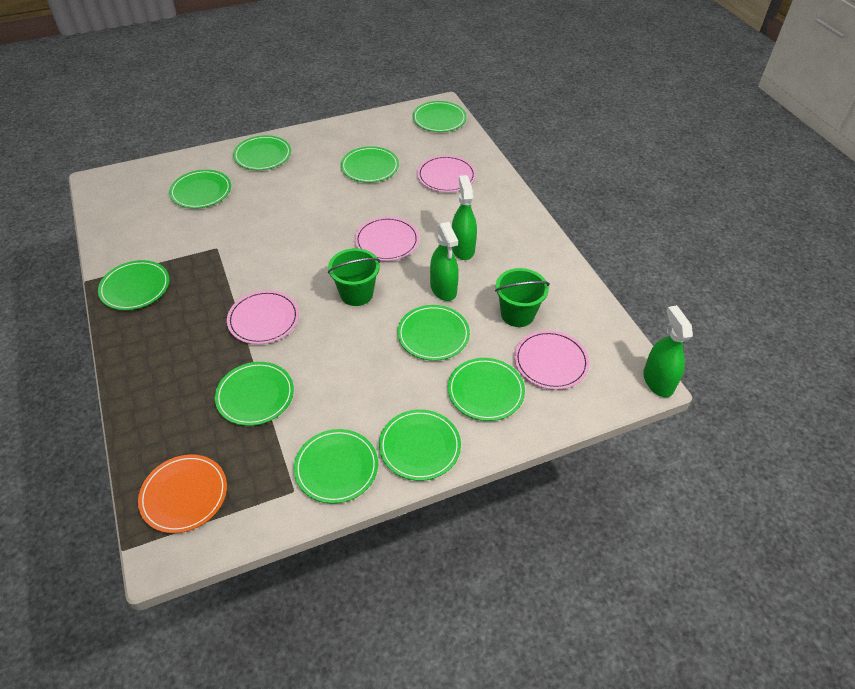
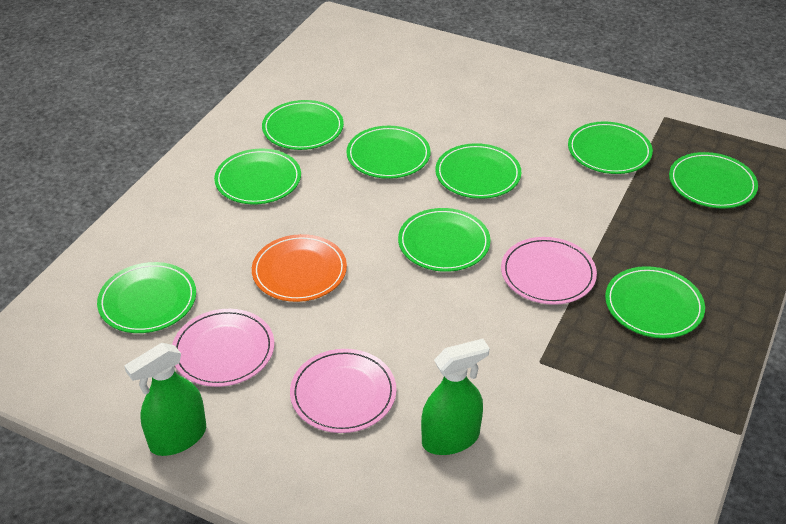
green bucket: 2 -> 0
green plate: 10 -> 9
green spray bottle: 3 -> 2
pink plate: 4 -> 3

